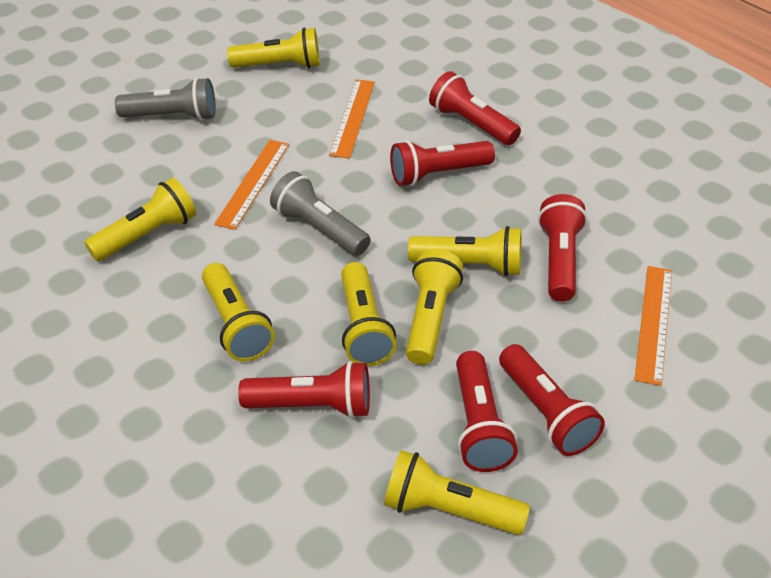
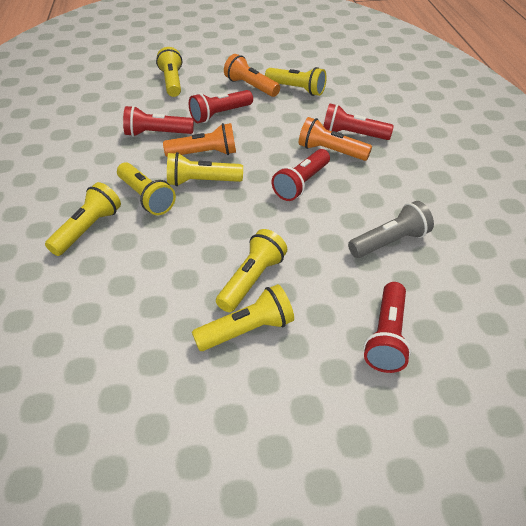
grey flashlight: 2 -> 1
orange flashlight: 0 -> 3
orange ruler: 3 -> 0
red flashlight: 6 -> 5

